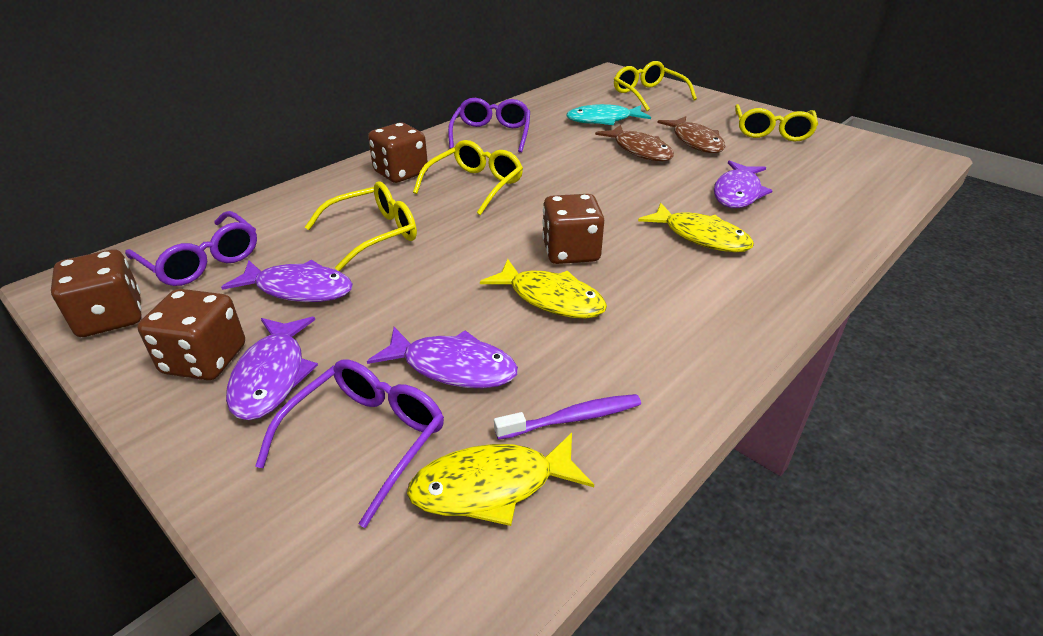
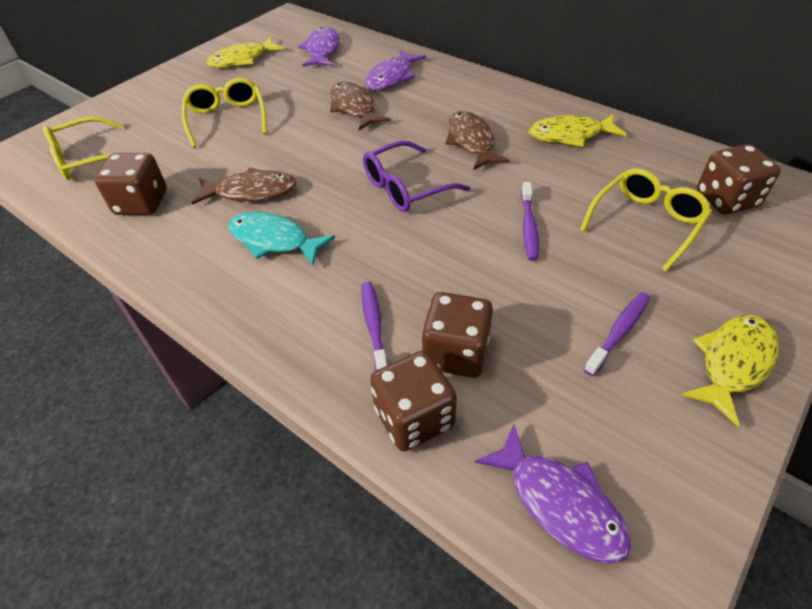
brown fish: 2 -> 3
purple fish: 4 -> 3
purple glasses: 3 -> 1
purple toothbrush: 1 -> 3
yellow glasses: 4 -> 3

